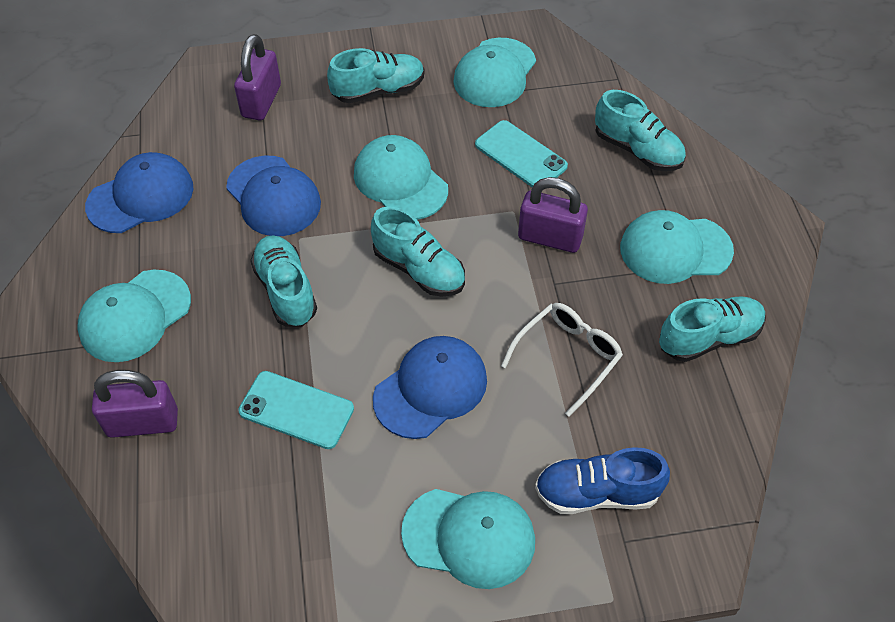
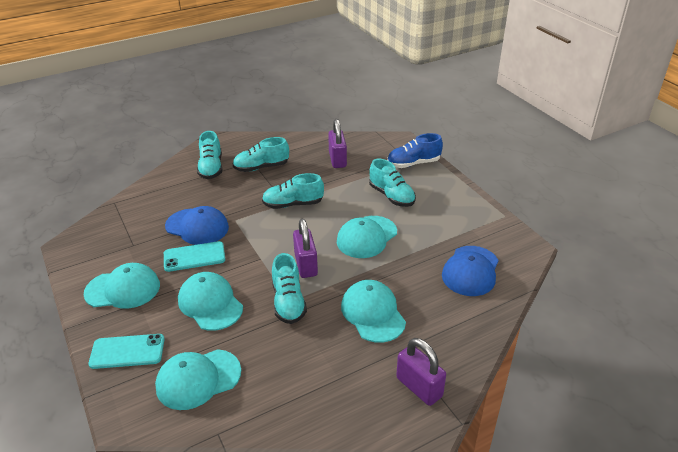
blue cap: 3 -> 2
white glasses: 1 -> 0

